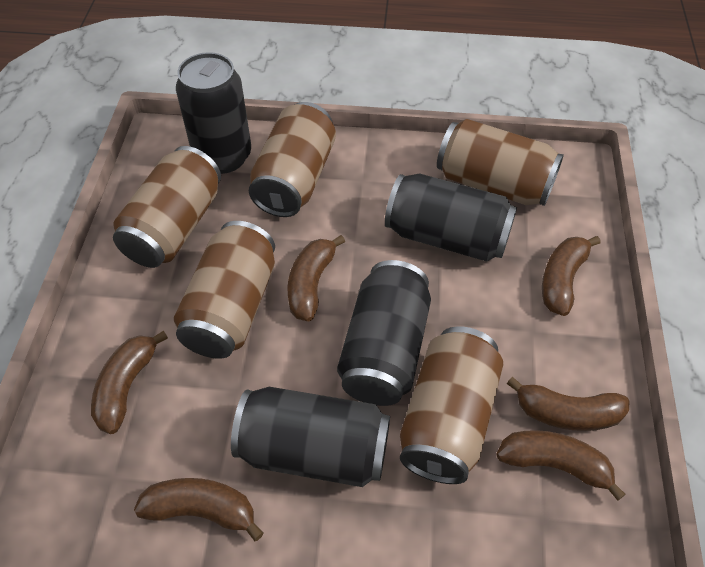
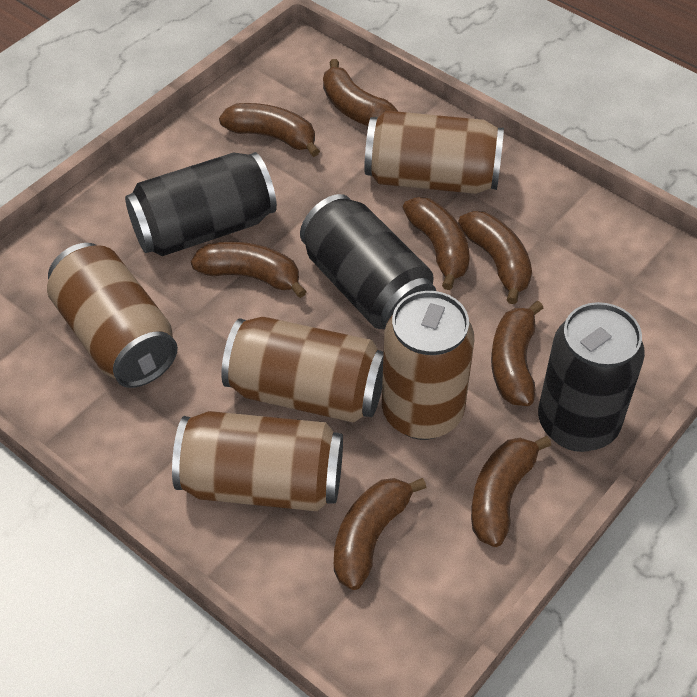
black can: 4 -> 3
brown banana: 6 -> 8

